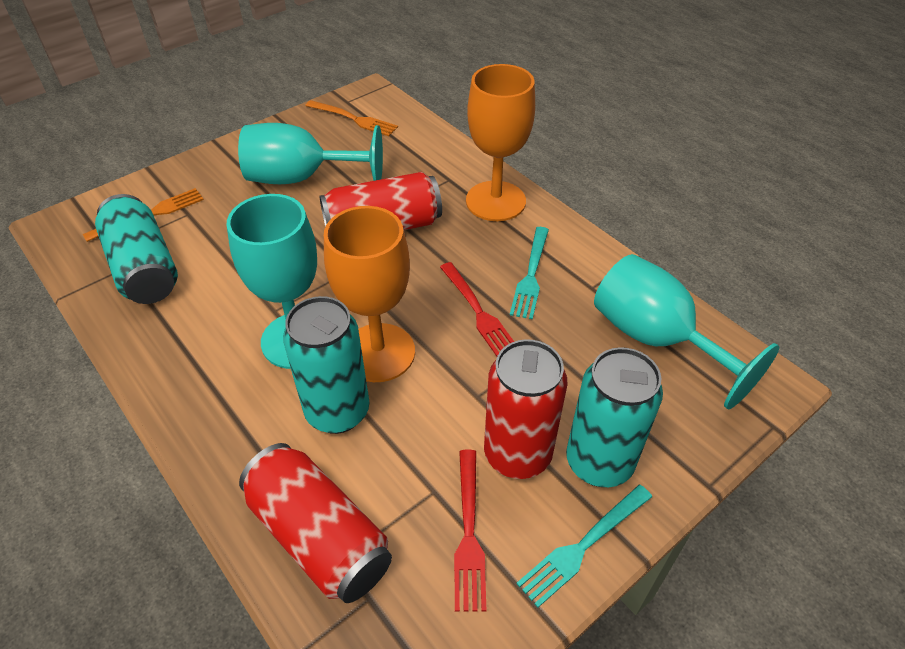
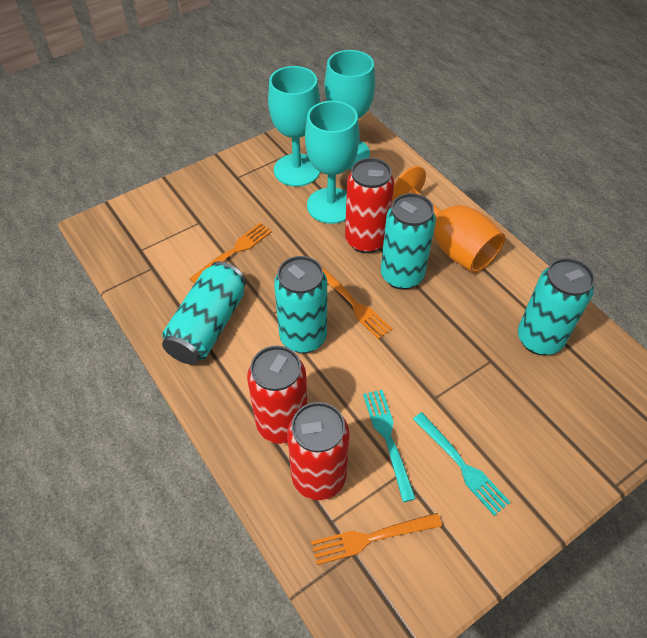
orange fork: 2 -> 3
orange goblet: 2 -> 1
red fork: 2 -> 0
turquoise can: 3 -> 4

